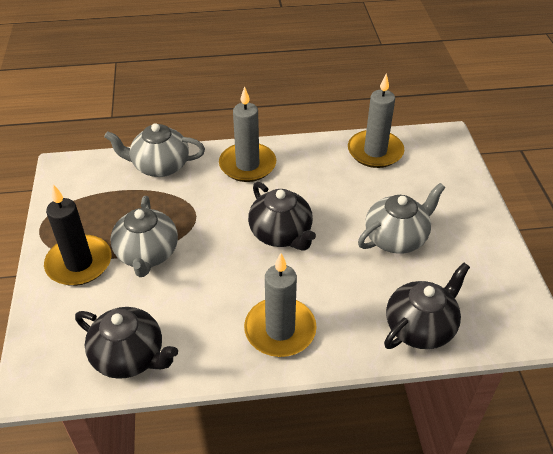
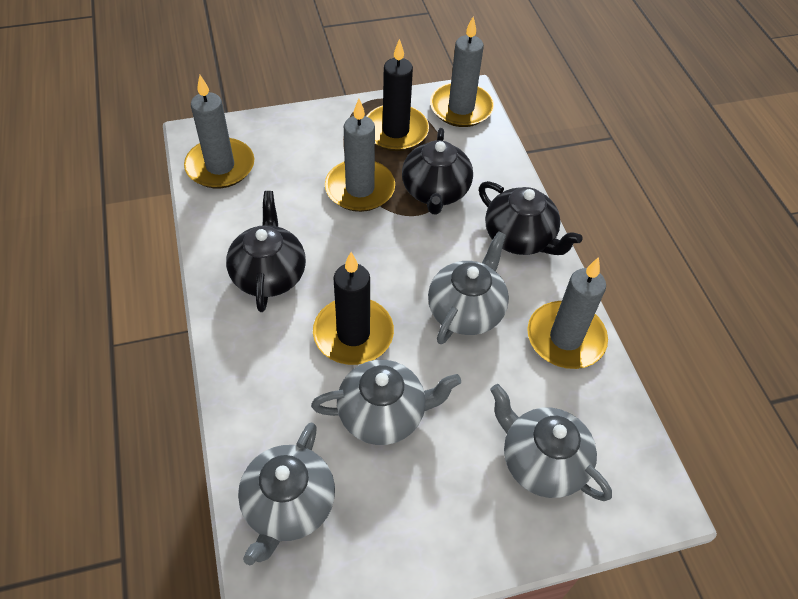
black candle: 1 -> 2
grey candle: 3 -> 4
grey teapot: 3 -> 4

